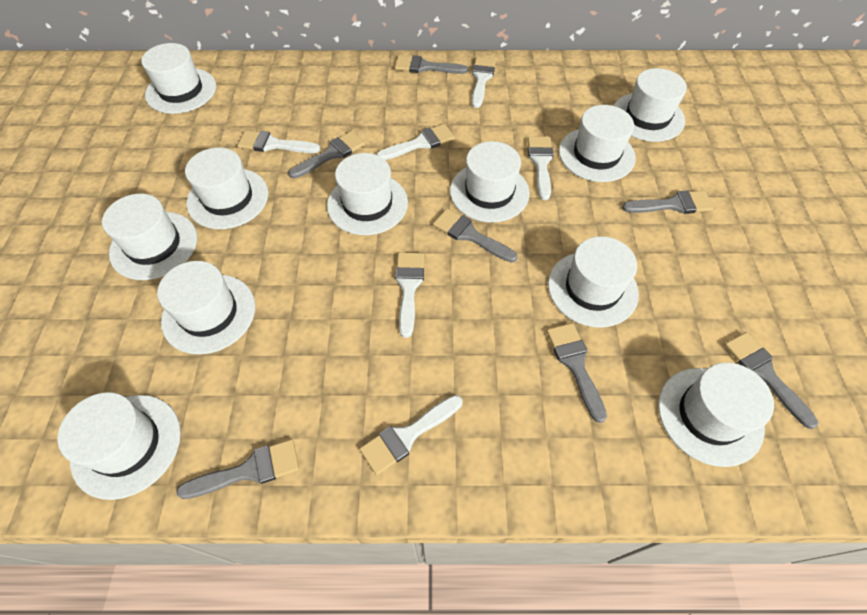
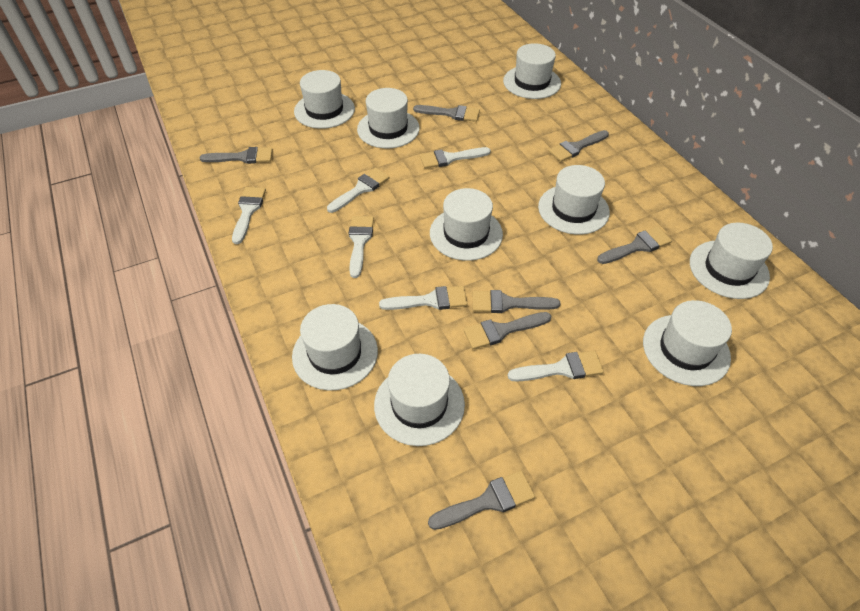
white hat: 11 -> 9

